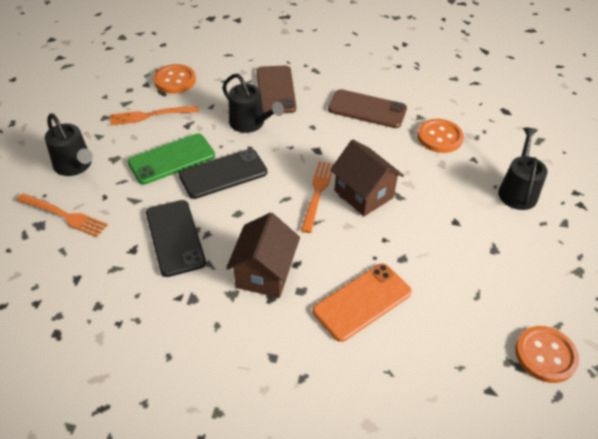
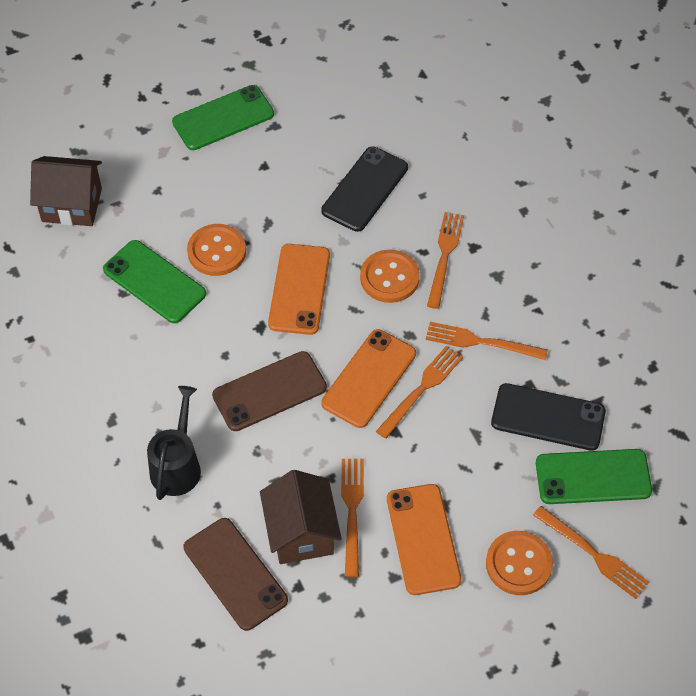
black watering can: 3 -> 1
green phone: 1 -> 3
orange fork: 3 -> 5
orange phone: 1 -> 3

